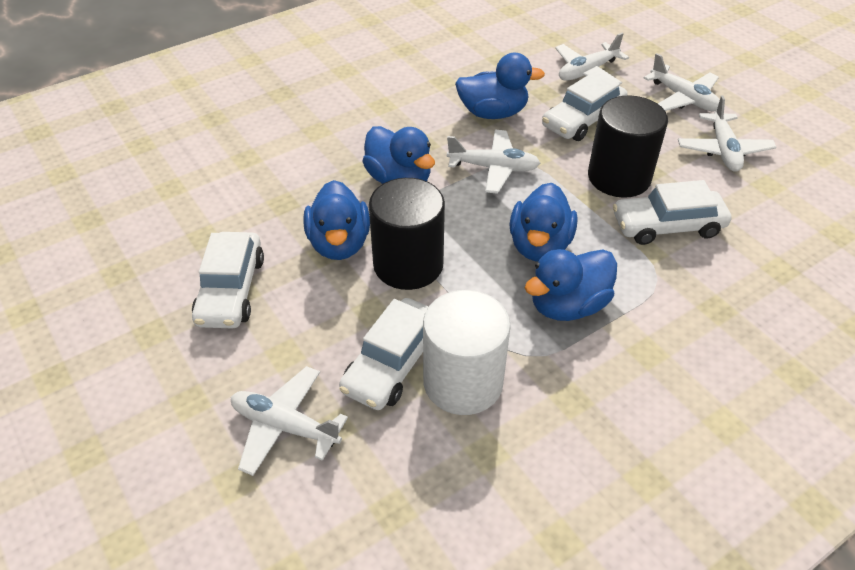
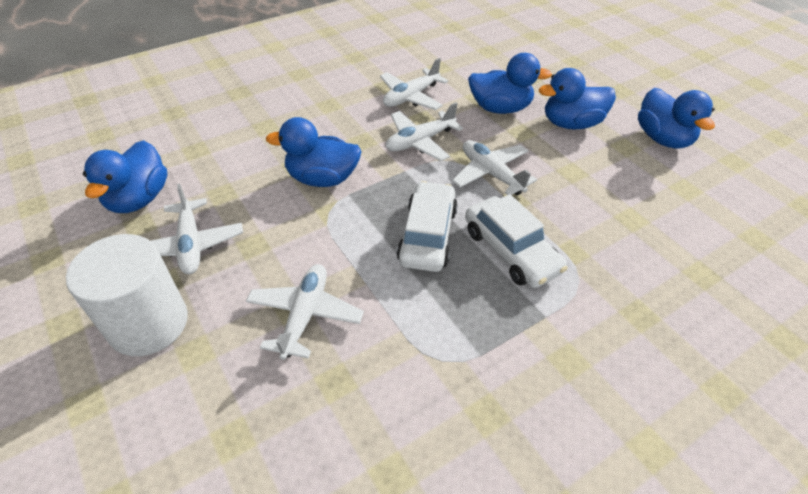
black cylinder: 2 -> 0
white car: 4 -> 2

